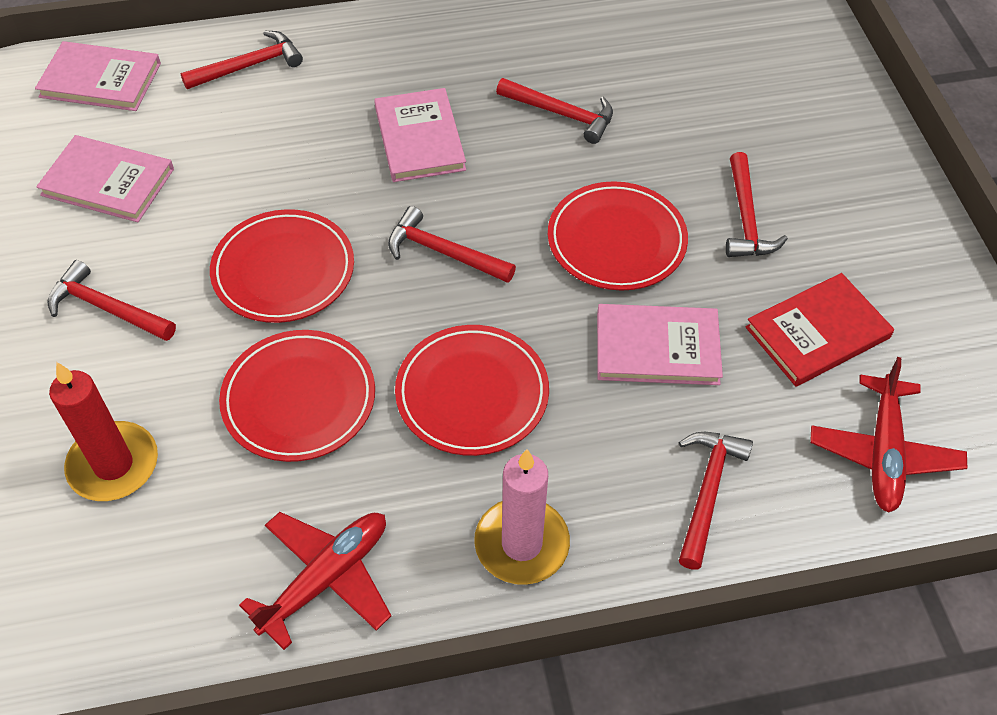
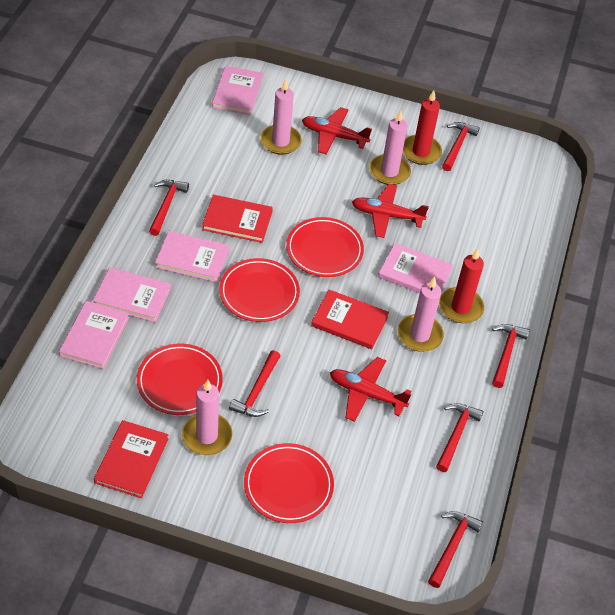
pink book: 4 -> 5
pink candle: 1 -> 4
red book: 1 -> 3
red candle: 1 -> 2
red plane: 2 -> 3

